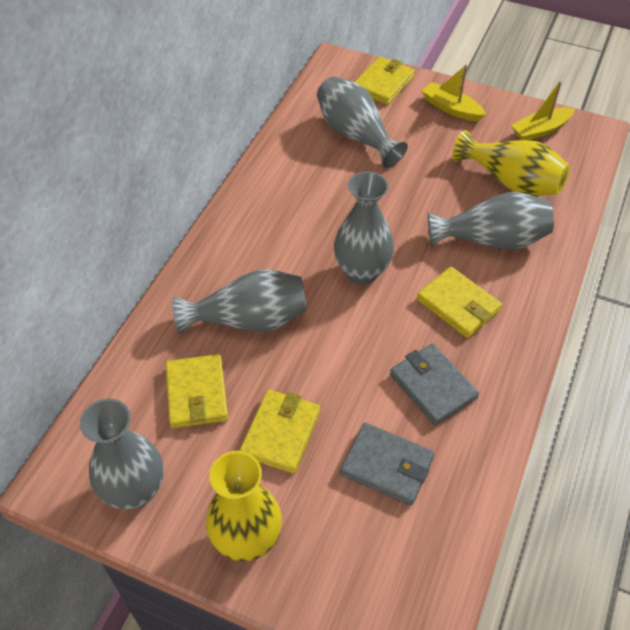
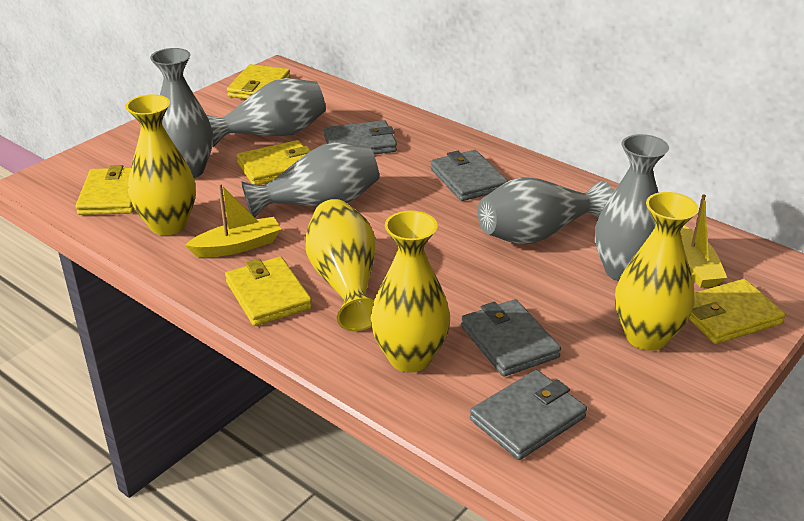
grey wallet: 2 -> 4
yellow vase: 2 -> 4
yellow wallet: 4 -> 5

